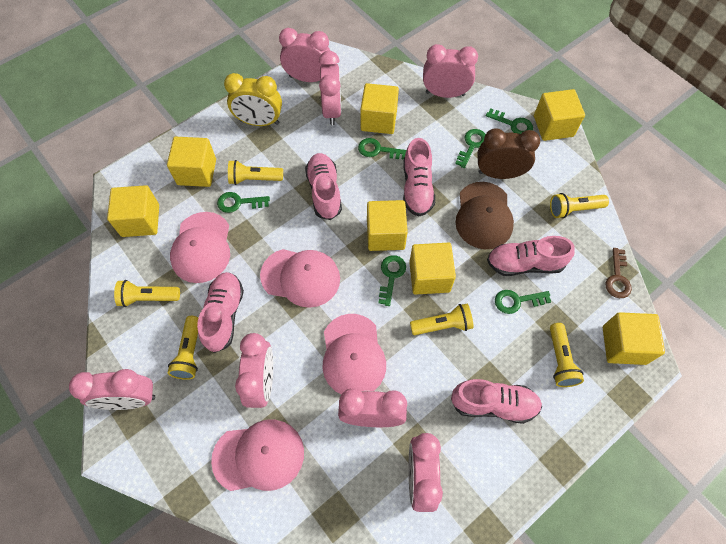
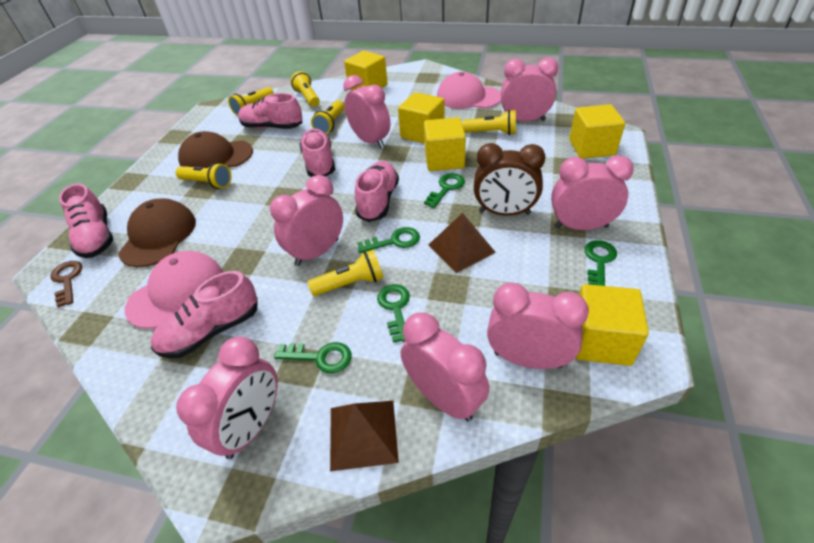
brown cap: 1 -> 2
brown pyramid: 0 -> 2
green key: 6 -> 5
pink cap: 4 -> 2
yellow clock: 1 -> 0
yellow cube: 7 -> 5

